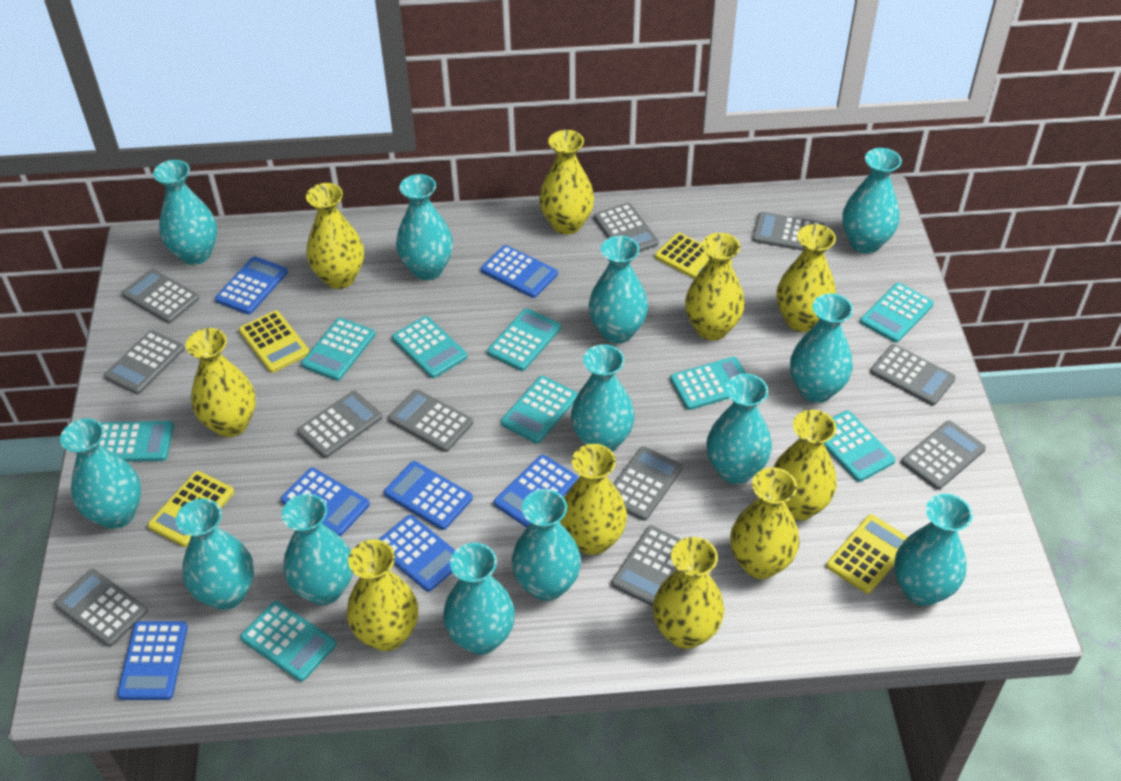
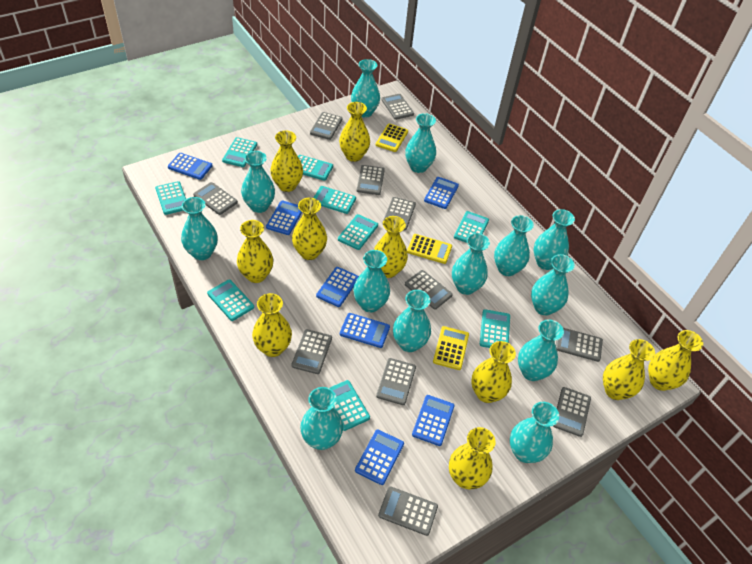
yellow calculator: 4 -> 3

